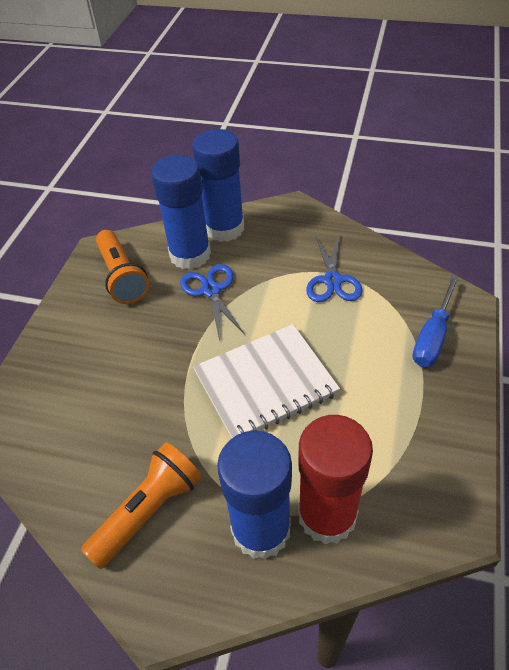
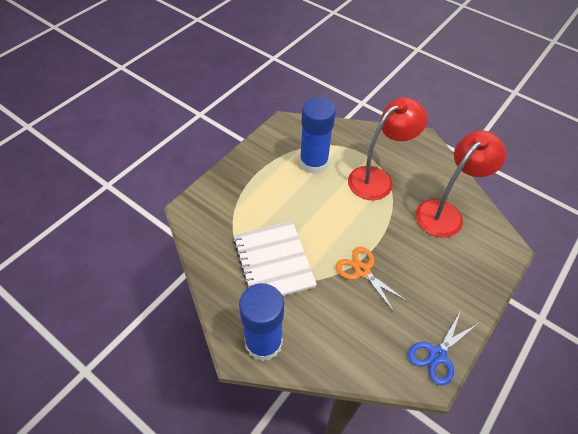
blue glue stick: 3 -> 2
blue scissors: 2 -> 1
blue screwdriver: 1 -> 0
orange flashlight: 2 -> 0
orange scissors: 0 -> 1
red glue stick: 1 -> 0
red lamp: 0 -> 2

